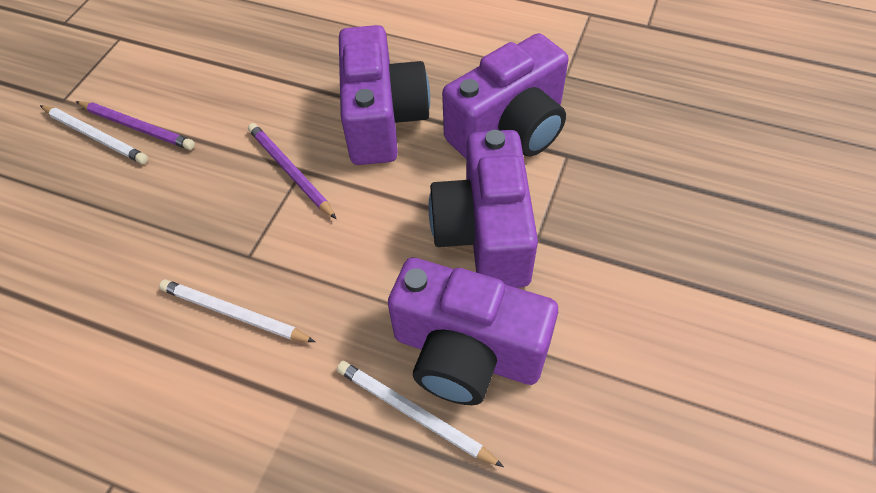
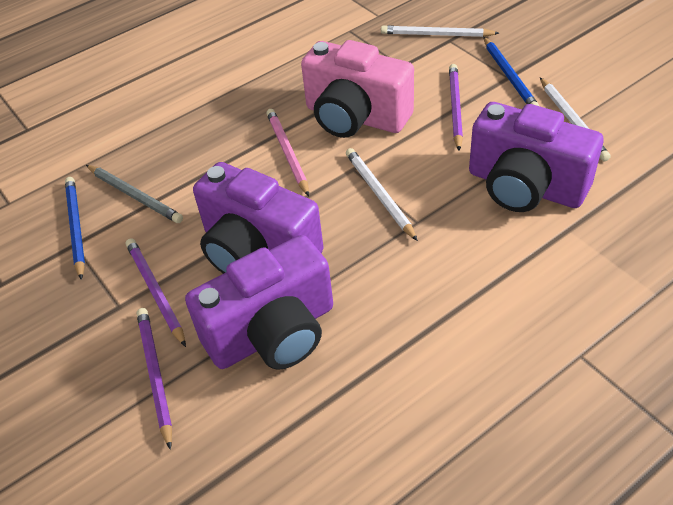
blue pencil: 0 -> 2
grey pencil: 0 -> 1
pink camera: 0 -> 1
pink pencil: 0 -> 1
purple camera: 4 -> 3
purple pencil: 2 -> 3

